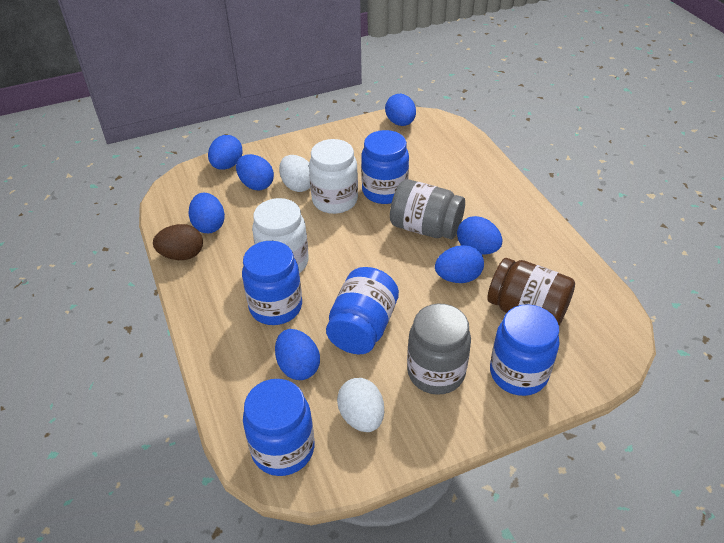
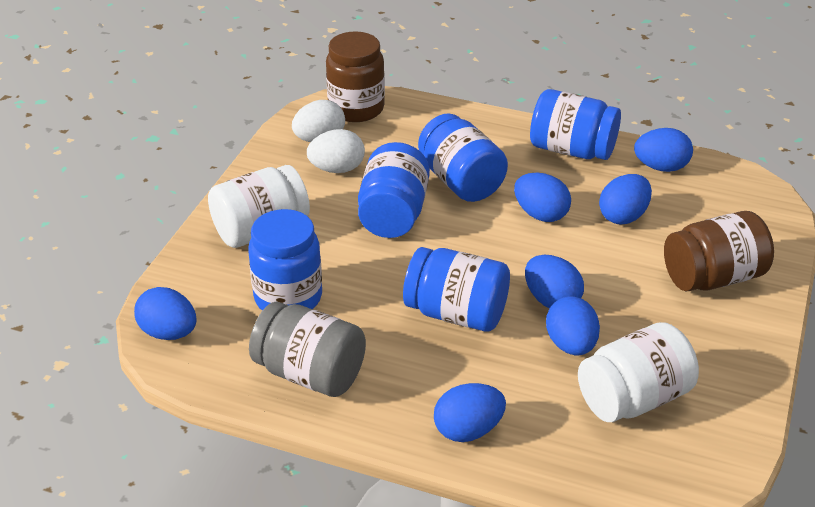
brown egg: 1 -> 0
brown jar: 1 -> 2
grey jar: 2 -> 1

